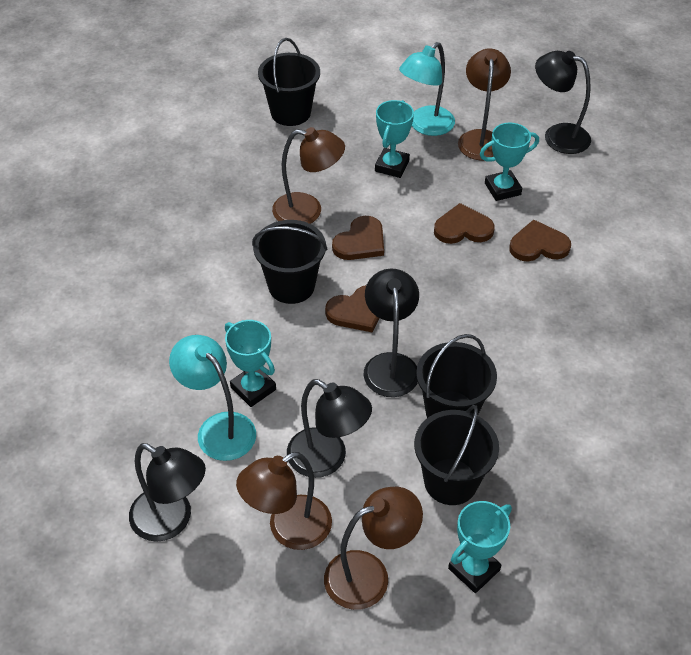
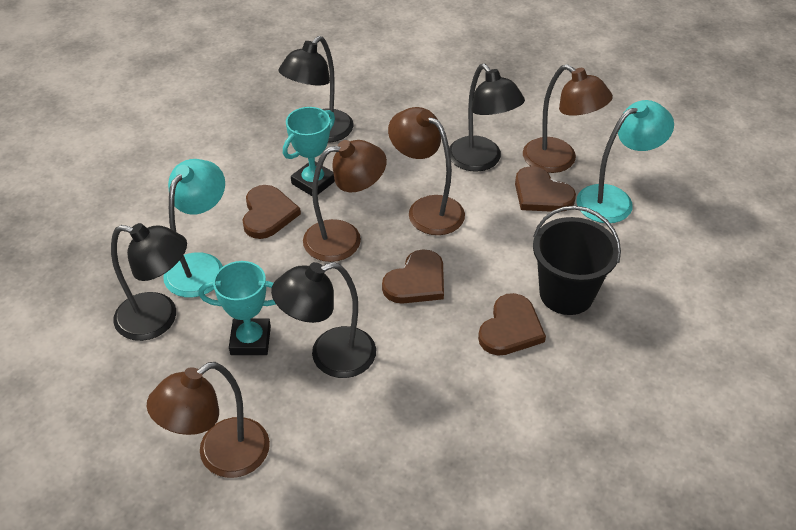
black bucket: 4 -> 1
turquoise trophy: 4 -> 2

